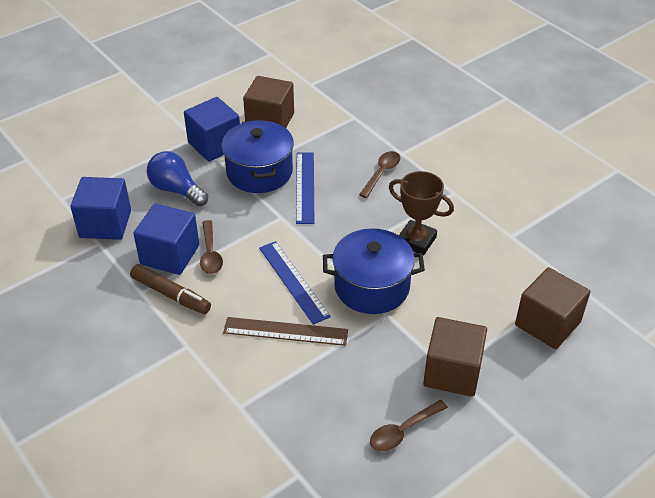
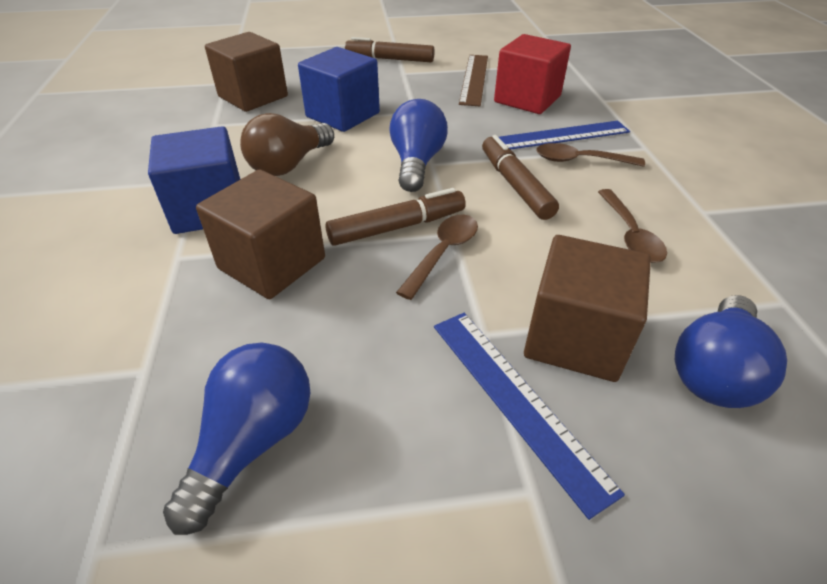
blue cube: 3 -> 2
blue light bulb: 1 -> 3
blue pot: 2 -> 0
brown light bulb: 0 -> 1
brown marker: 1 -> 3
brown trophy: 1 -> 0
red cube: 0 -> 1

